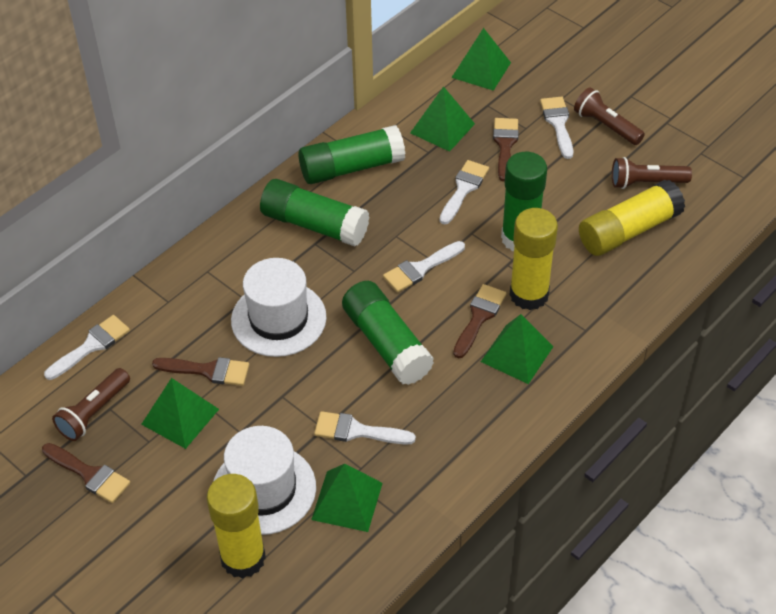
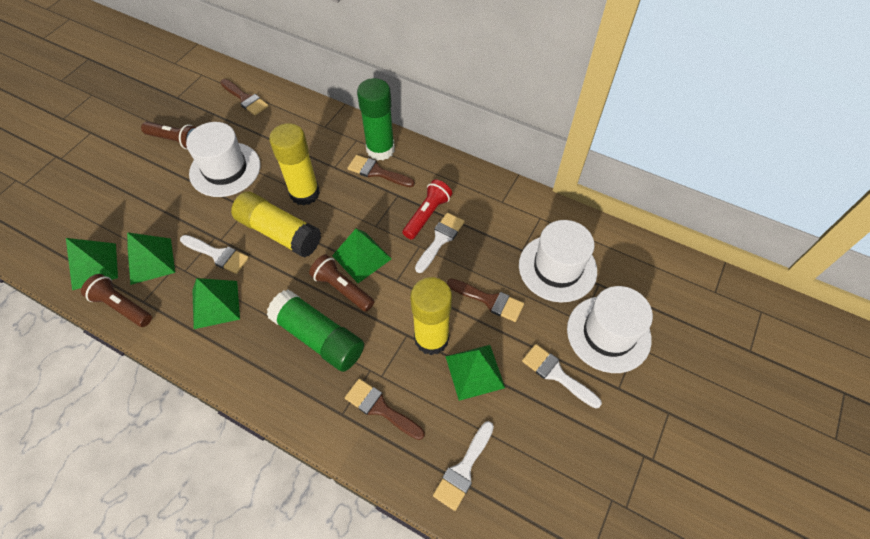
green glue stick: 4 -> 2
red flashlight: 0 -> 1
white brush: 5 -> 4
white hat: 2 -> 3

